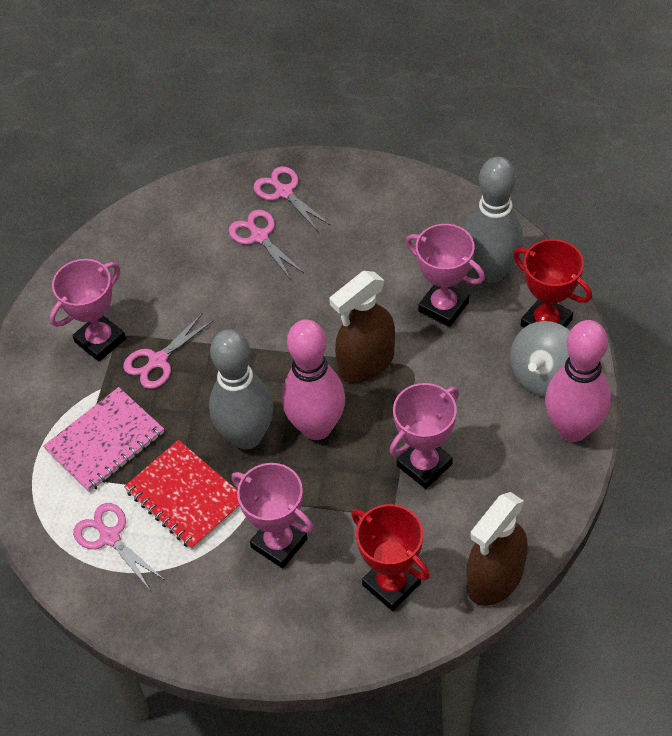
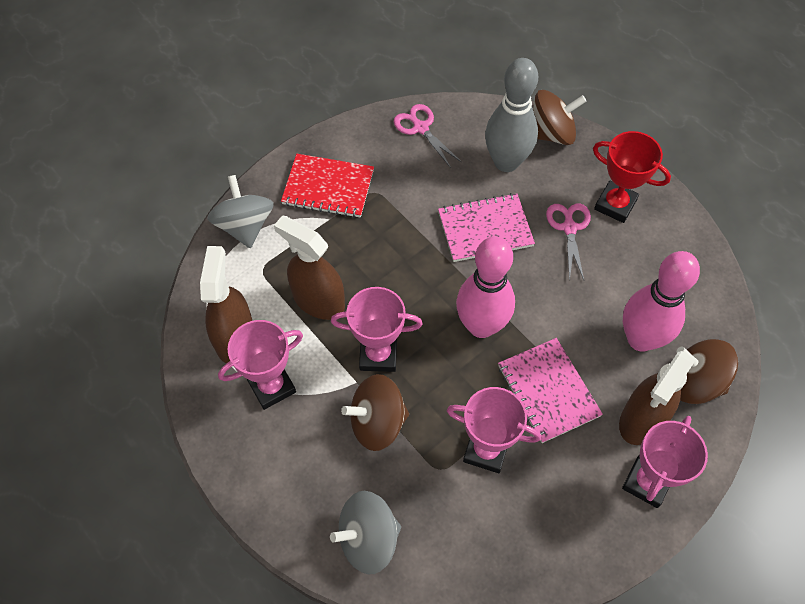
brown spinning top: 0 -> 3
brown spray bottle: 2 -> 3
grey bowling pin: 2 -> 1
grey spinning top: 1 -> 2
pink notebook: 1 -> 2
pink scissors: 4 -> 2
red trophy: 2 -> 1

